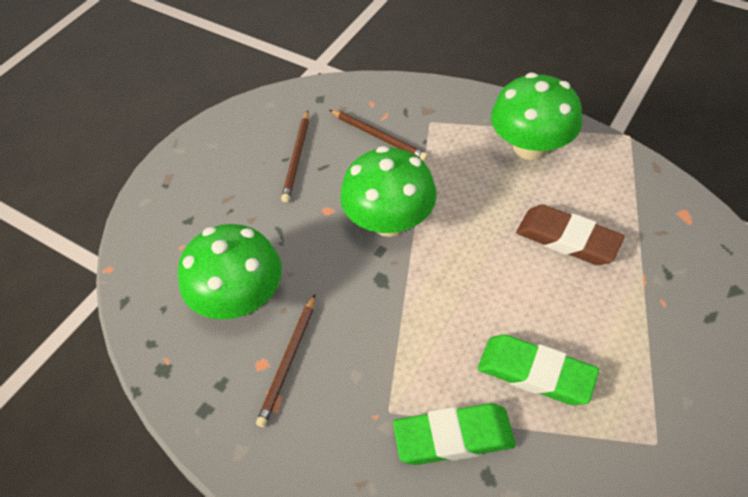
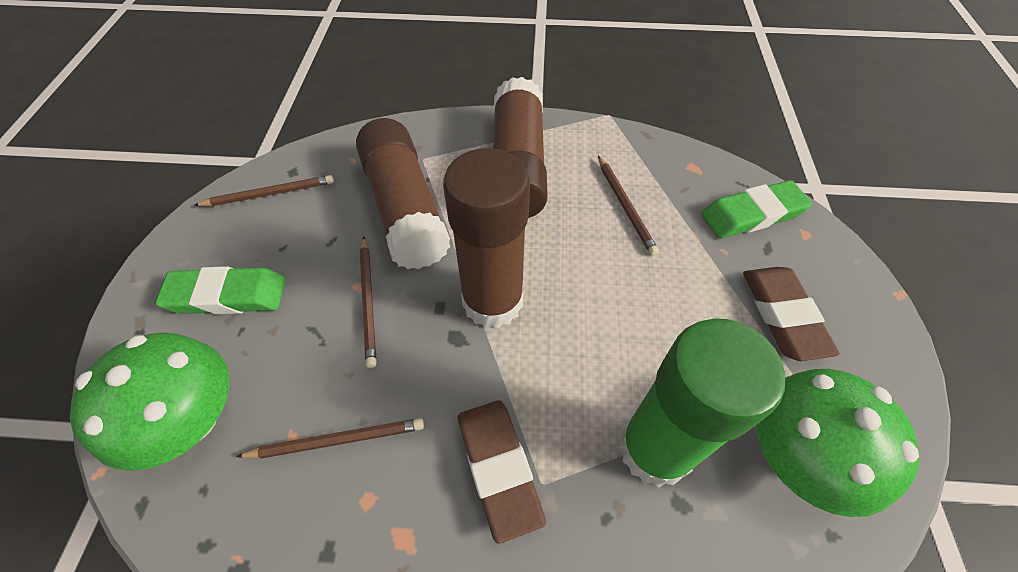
brown eraser: 1 -> 2
brown glue stick: 0 -> 3
brown pencil: 3 -> 4
green glue stick: 0 -> 1
green mushroom: 3 -> 2

